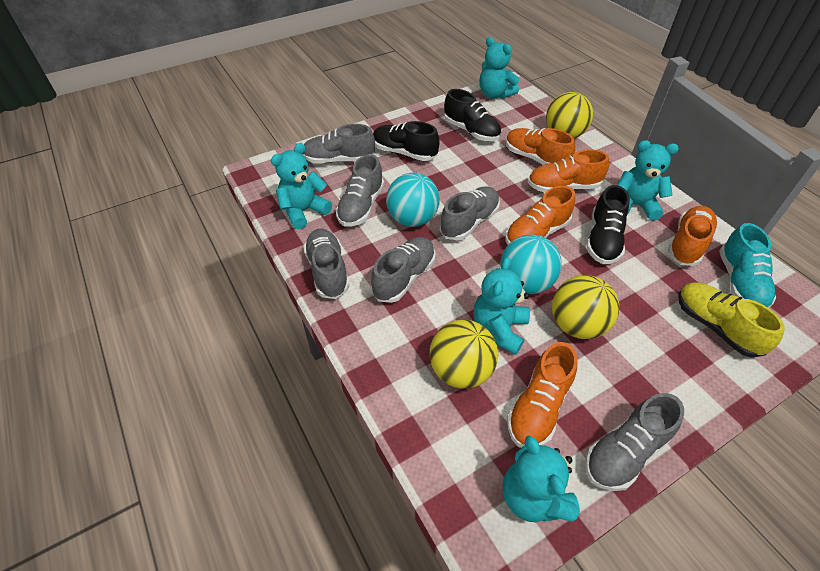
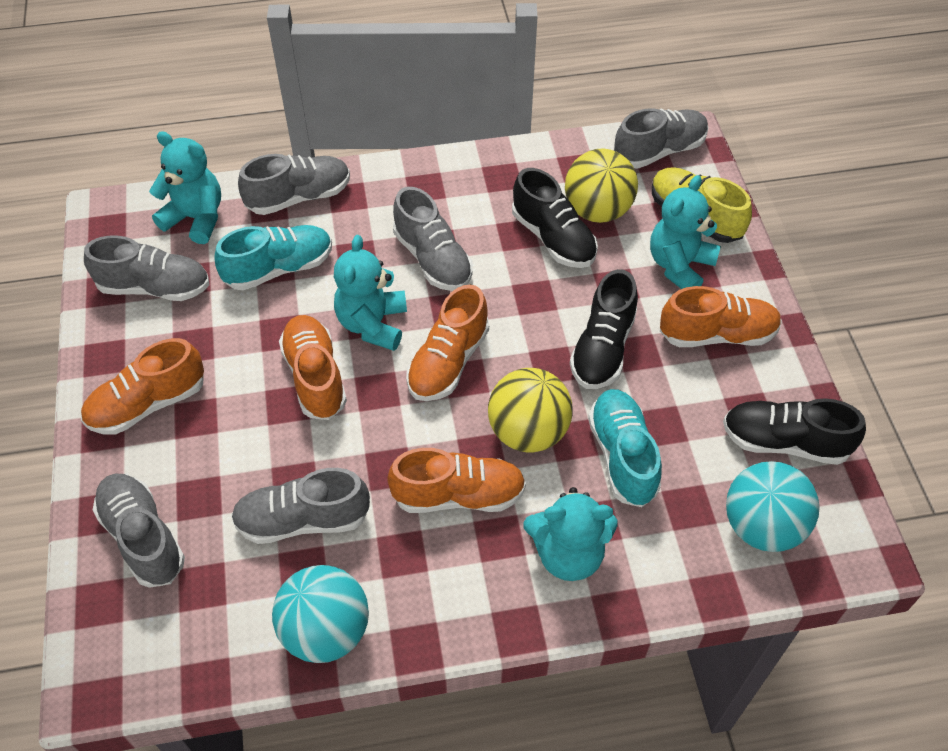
turquoise shoe: 1 -> 2
turquoise teddy bear: 5 -> 4
yellow ball: 3 -> 2

